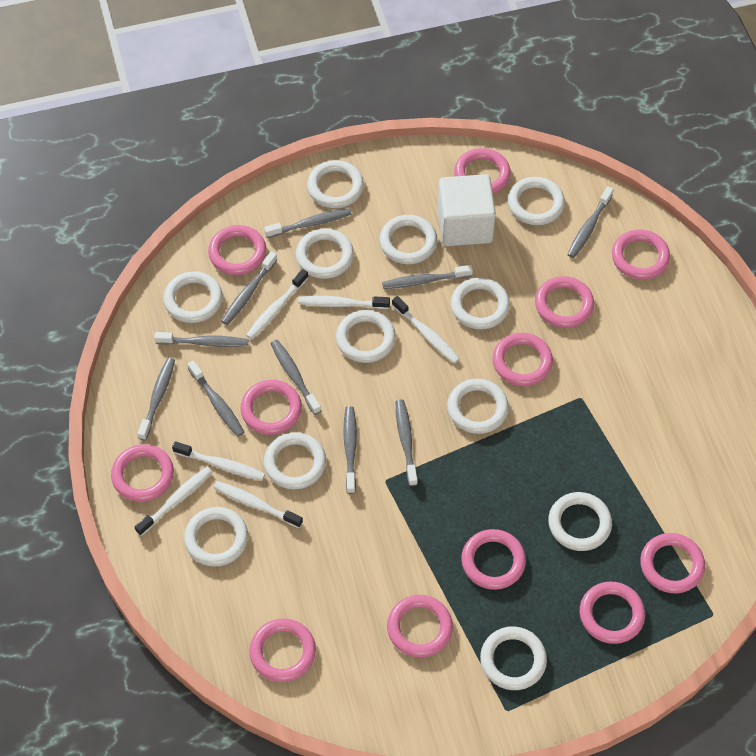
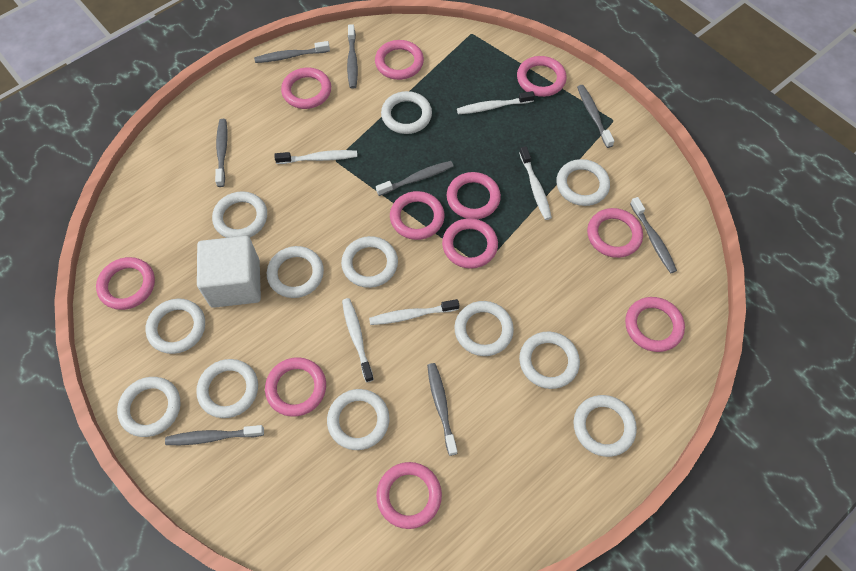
grey toothbrush: 10 -> 8
pink ring: 12 -> 11
white toothbrush: 6 -> 5

